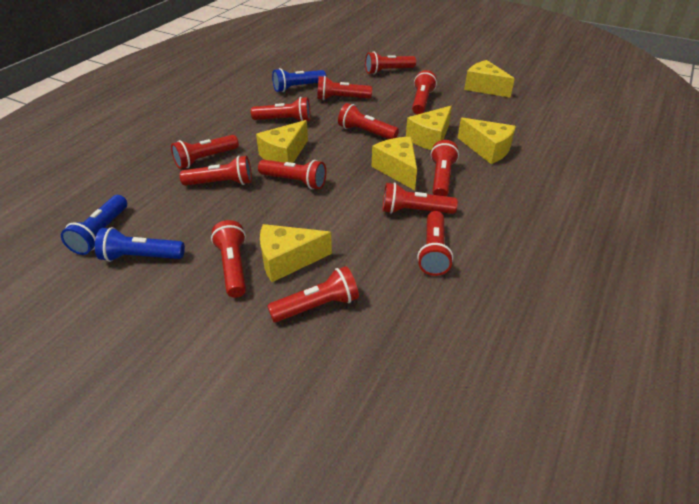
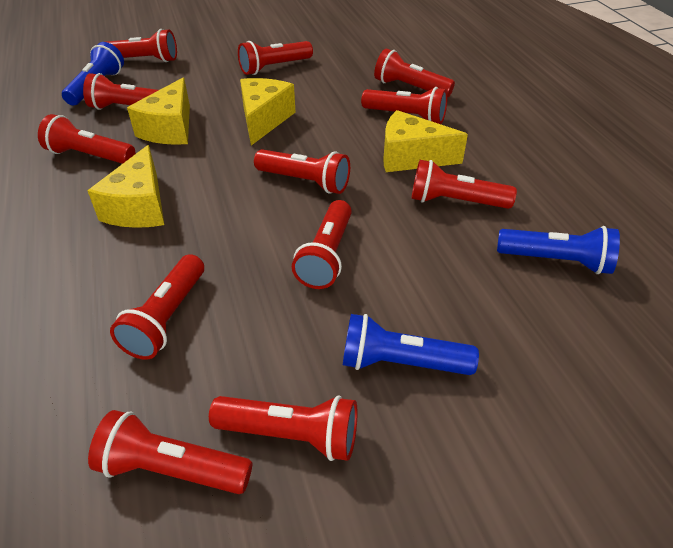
red flashlight: 13 -> 12
yellow cheese: 6 -> 4

